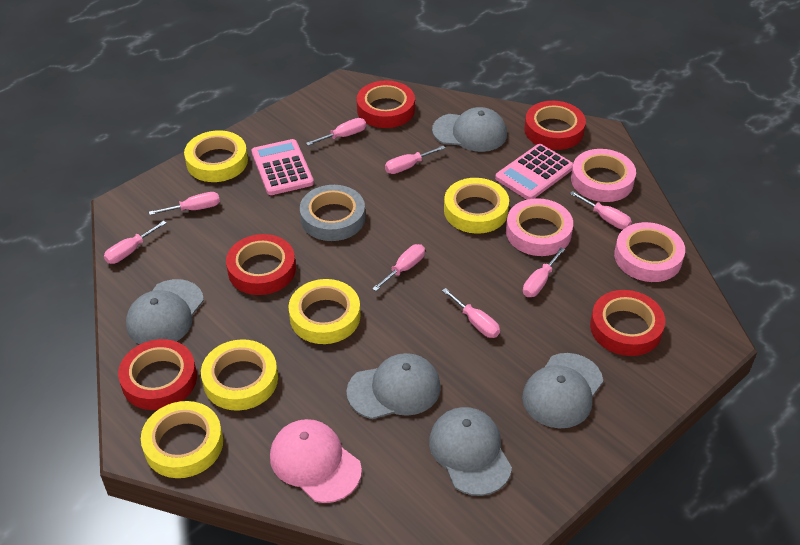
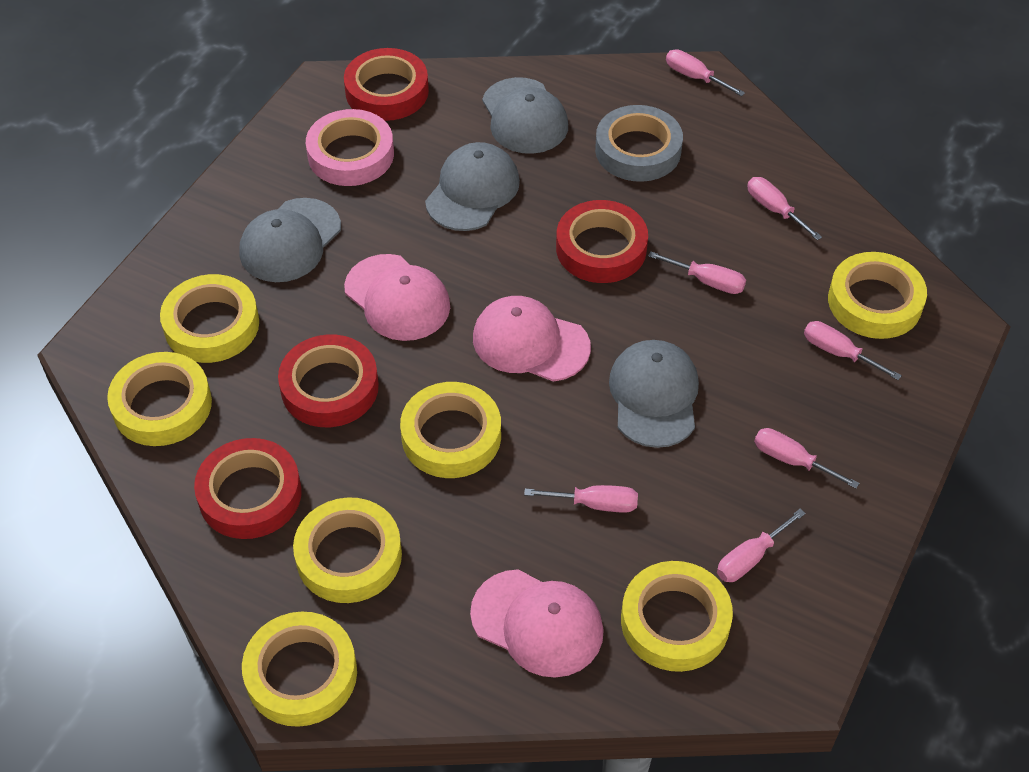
grey cap: 5 -> 4
pink calculator: 2 -> 0
pink cap: 1 -> 3
pink screwdriver: 8 -> 7
pink tape: 3 -> 1
red tape: 5 -> 4
yellow tape: 5 -> 7

